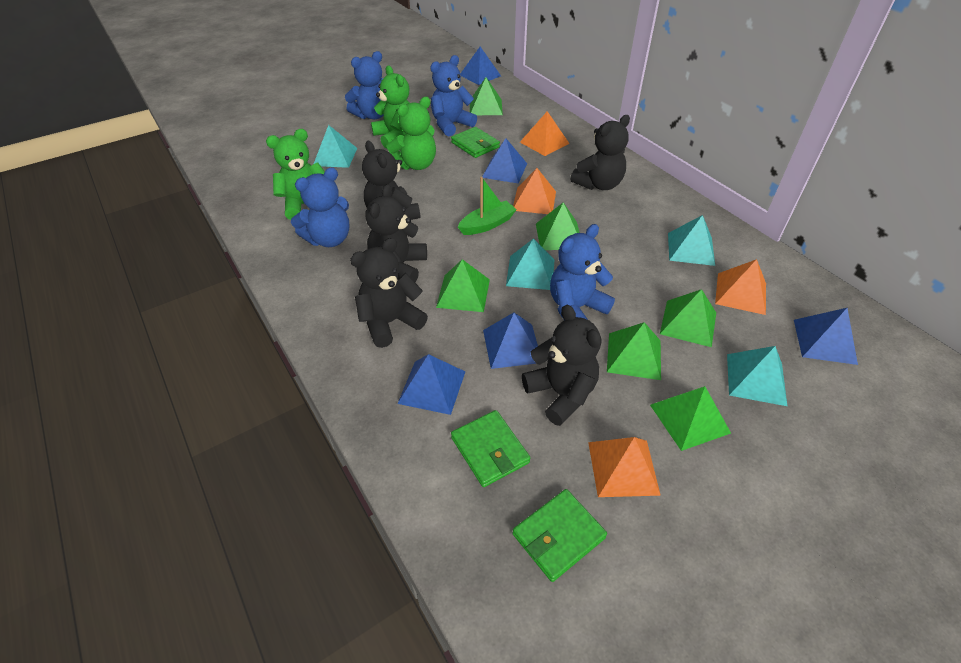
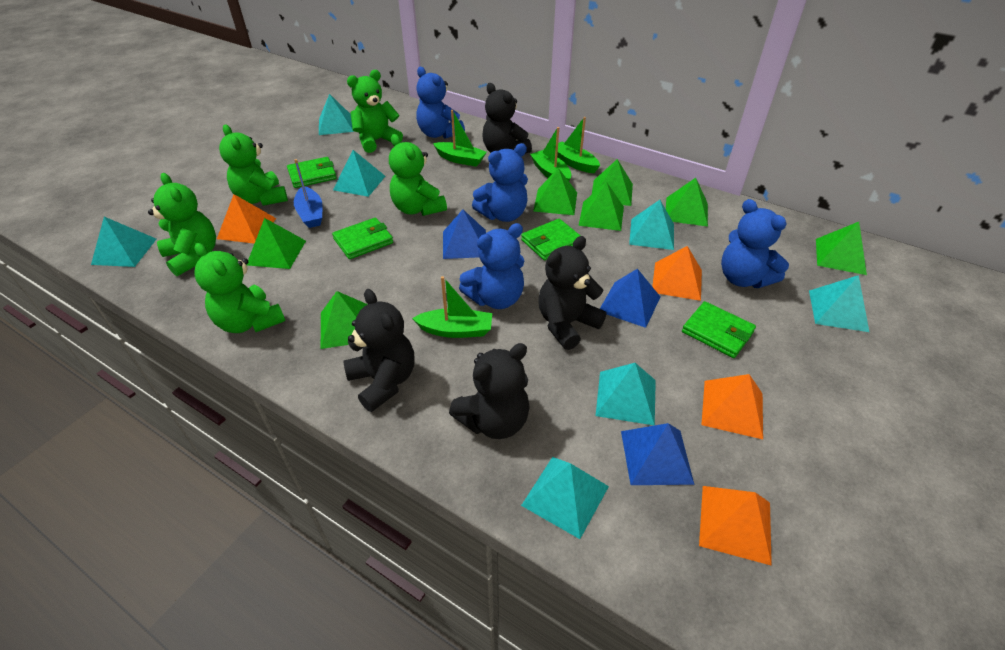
black teddy bear: 5 -> 4
blue boat: 0 -> 1
blue pyramid: 5 -> 3
green boat: 1 -> 4
green pyramid: 6 -> 7
green teddy bear: 3 -> 5
green wallet: 3 -> 4
turquoise pyramid: 4 -> 7

